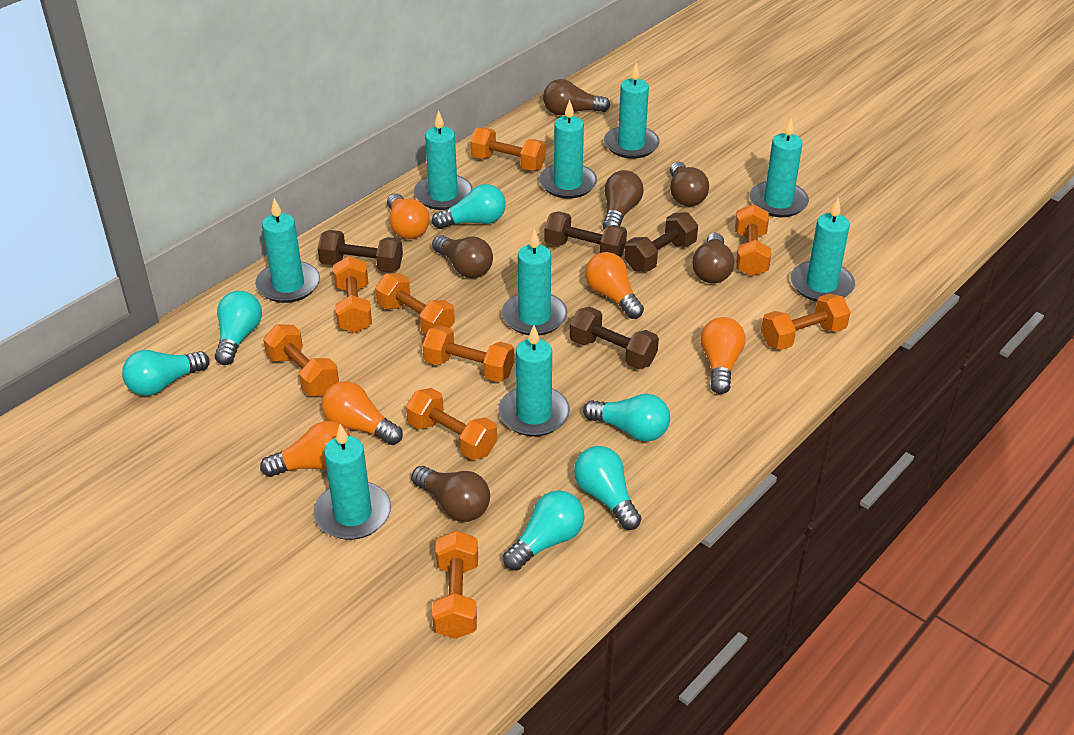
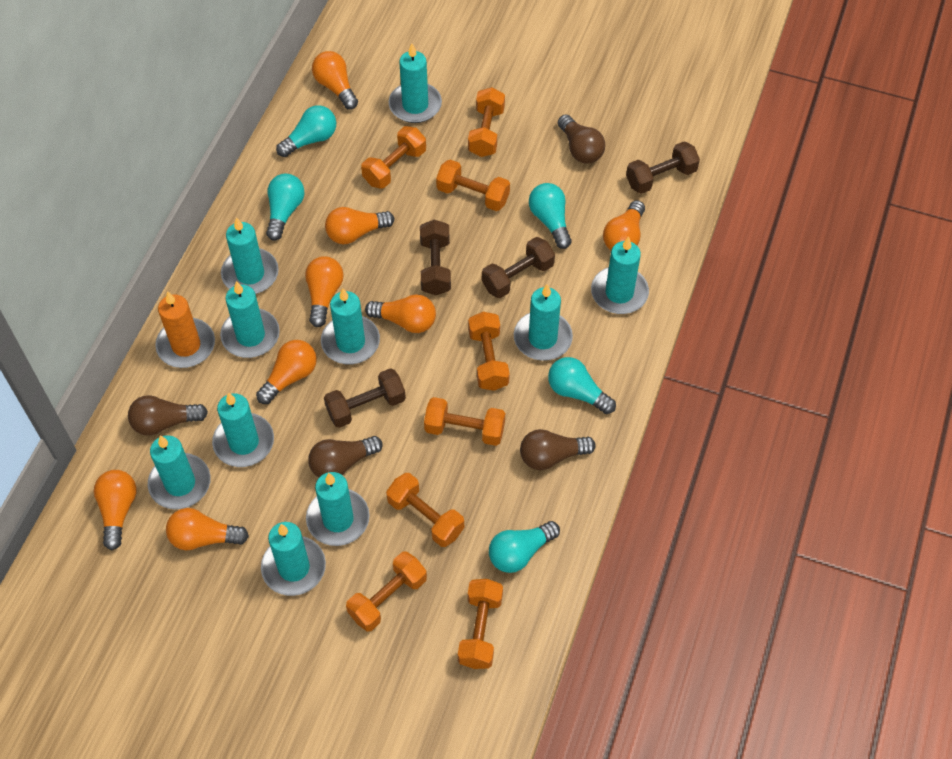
brown light bulb: 6 -> 4
orange candle: 0 -> 1
orange dumbbell: 9 -> 8
orange light bulb: 5 -> 8
turquoise candle: 9 -> 10
turquoise light bulb: 6 -> 5

